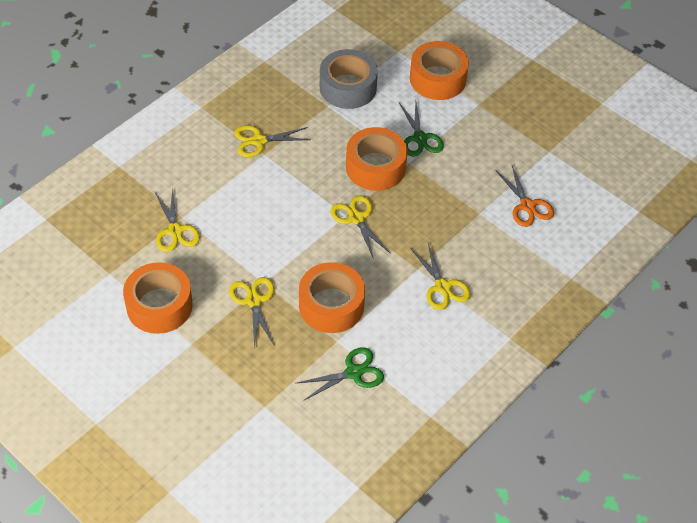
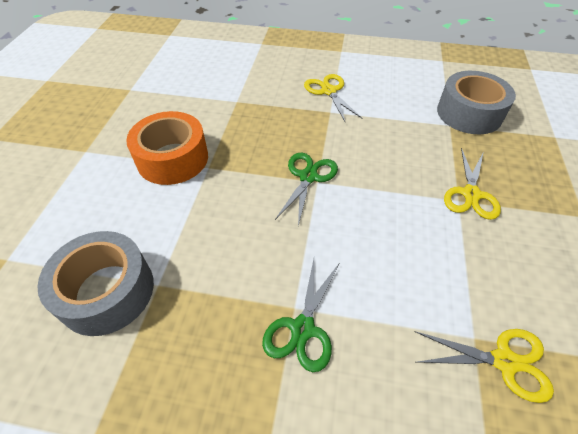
grey tape: 1 -> 2
orange scissors: 1 -> 0
orange tape: 4 -> 1
yellow scissors: 5 -> 3

